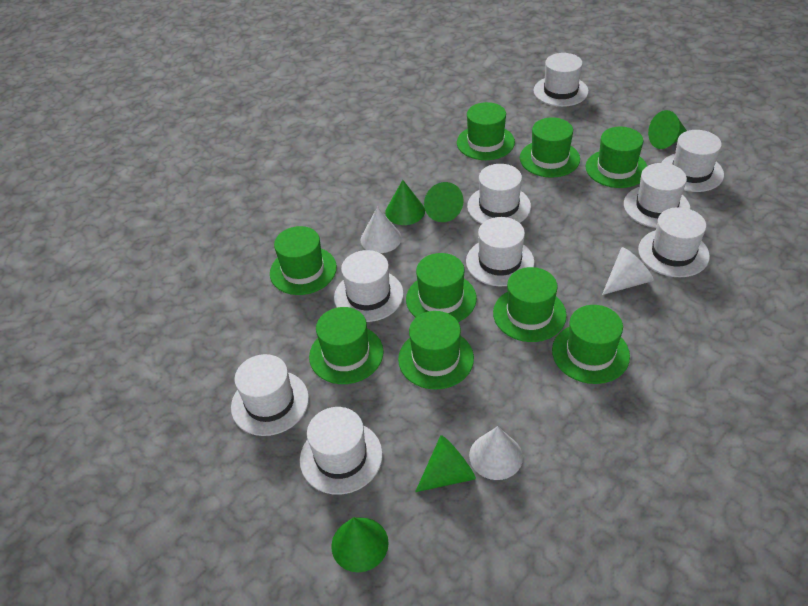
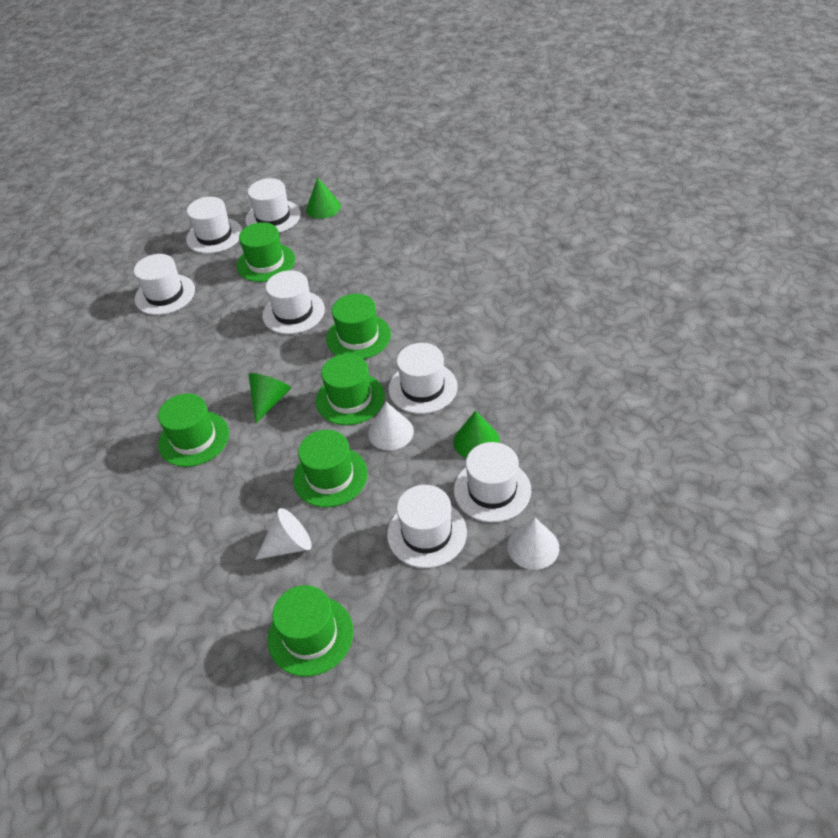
green cone: 5 -> 3
green hat: 9 -> 6
white hat: 9 -> 7

